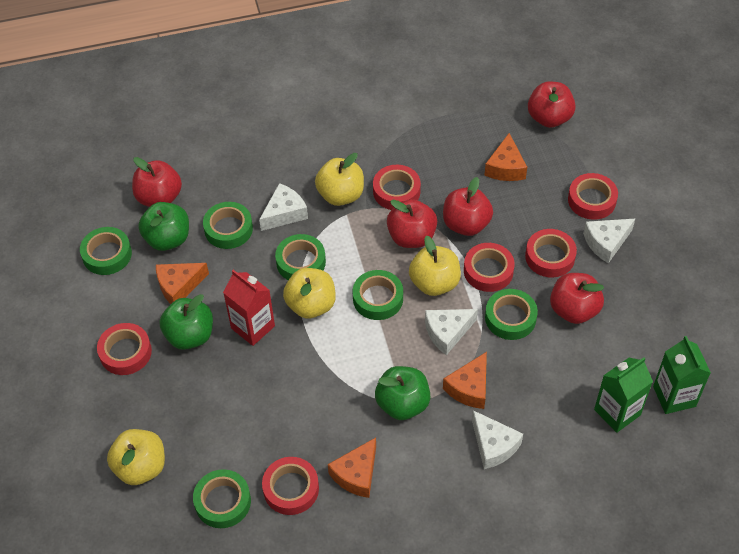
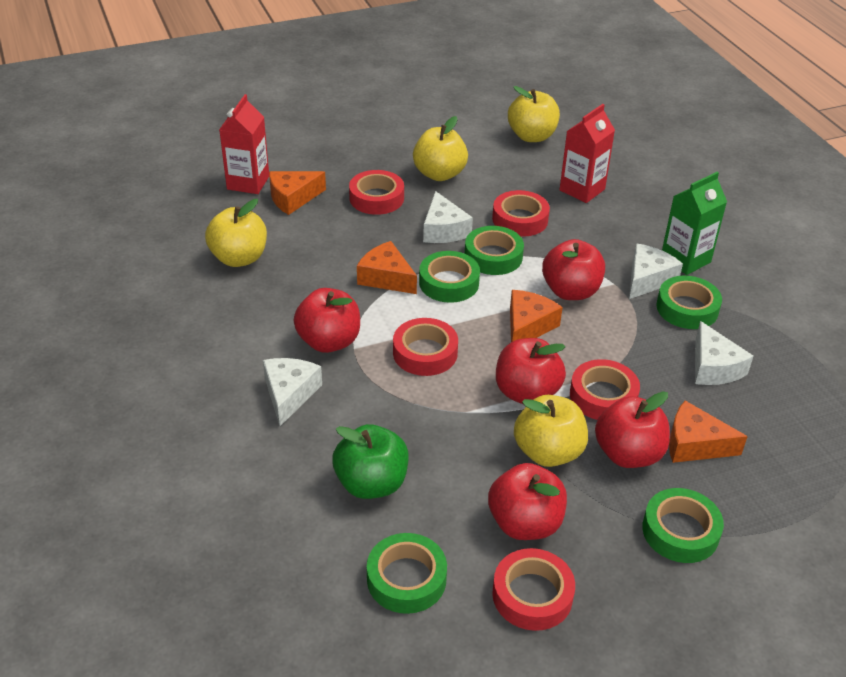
green apple: 3 -> 1
green carton: 2 -> 1
green tape: 6 -> 5
red carton: 1 -> 2
red tape: 6 -> 5

